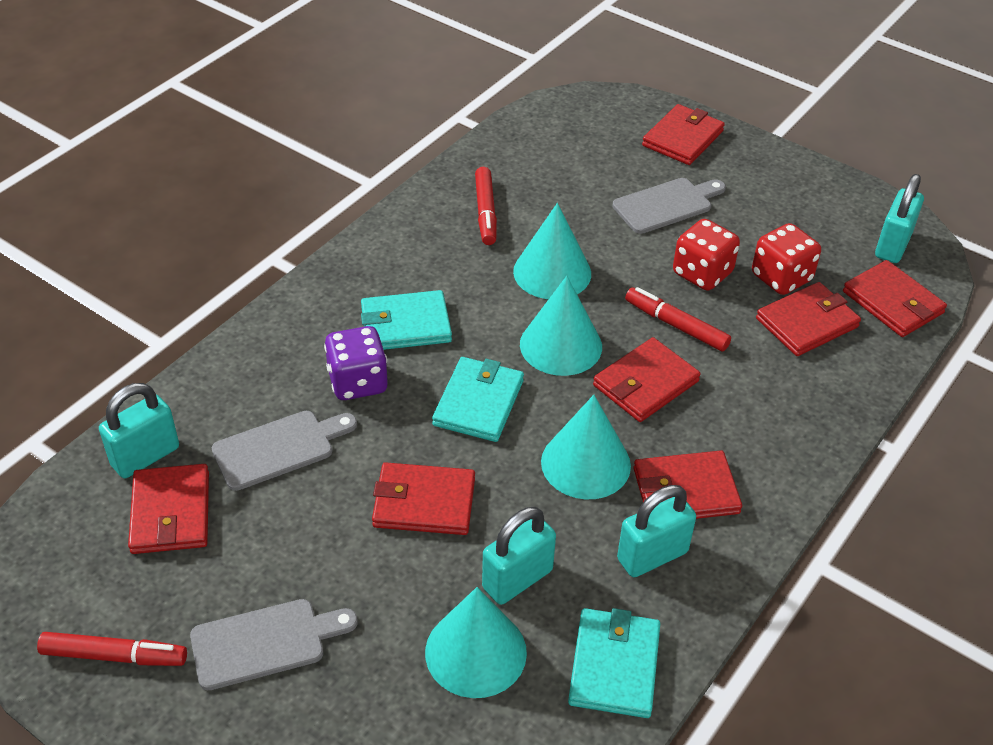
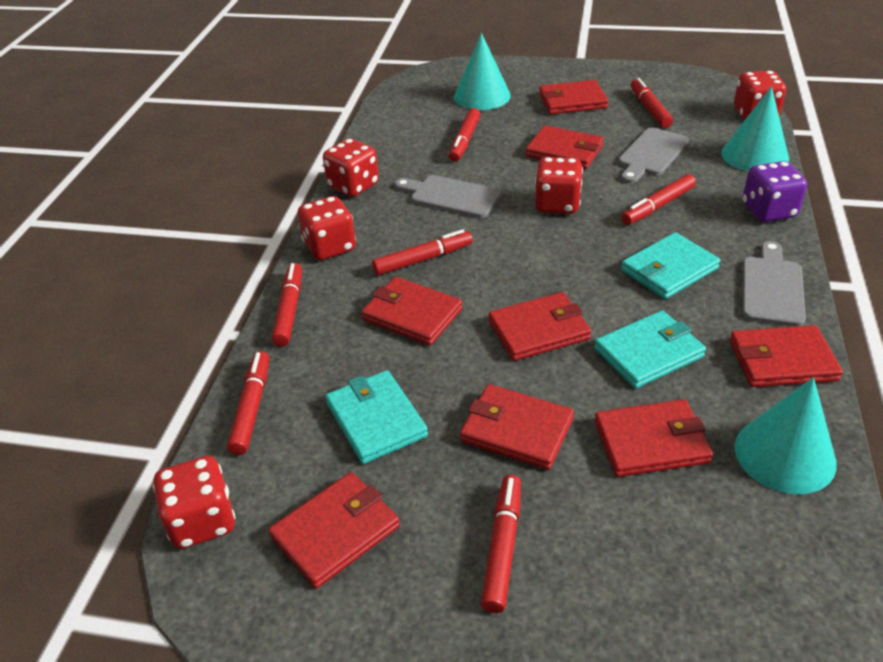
red dice: 2 -> 5
red marker: 3 -> 7
red wallet: 7 -> 8
turquoise cone: 4 -> 3
turquoise padlock: 4 -> 0

